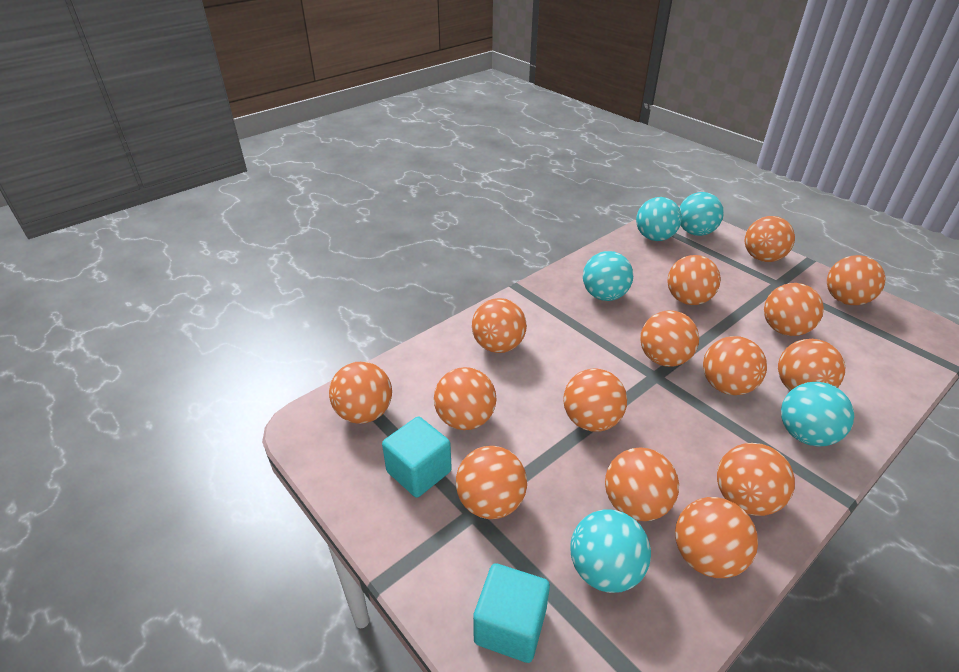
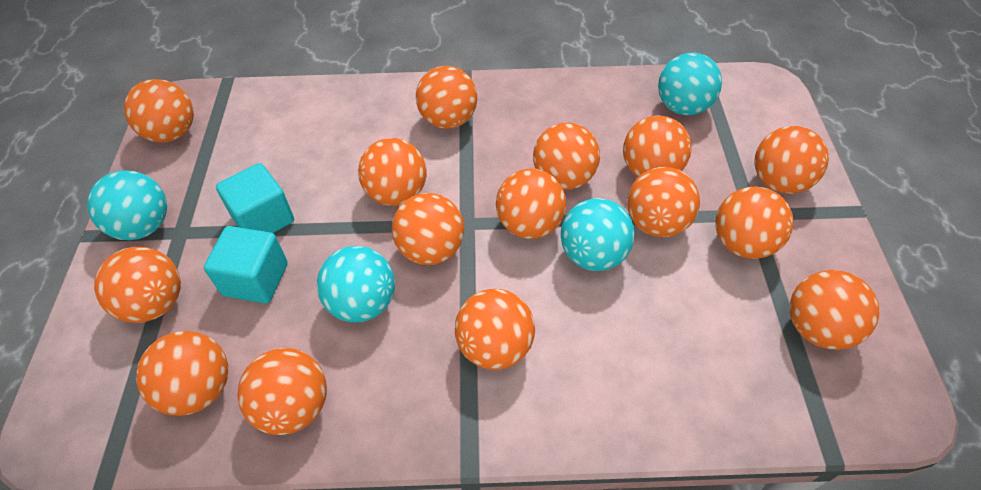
turquoise ball: 5 -> 4

